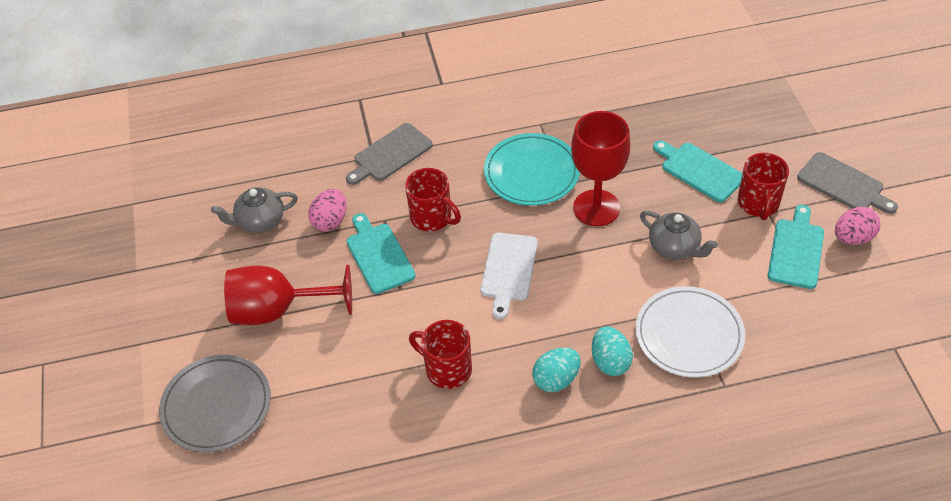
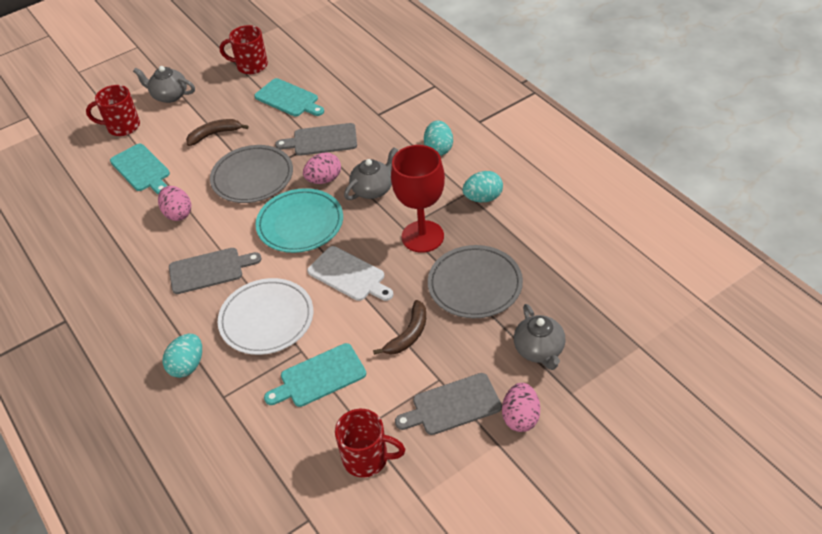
brown banana: 0 -> 2
grey cutting board: 2 -> 3
grey plate: 1 -> 2
grey teapot: 2 -> 3
pink egg: 2 -> 3
red goblet: 2 -> 1
turquoise egg: 2 -> 3

